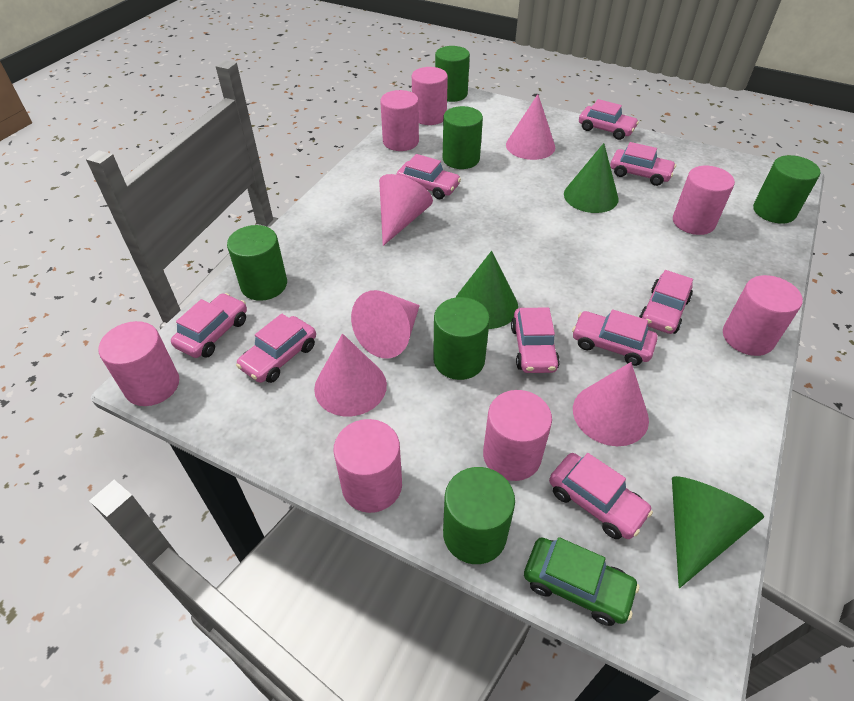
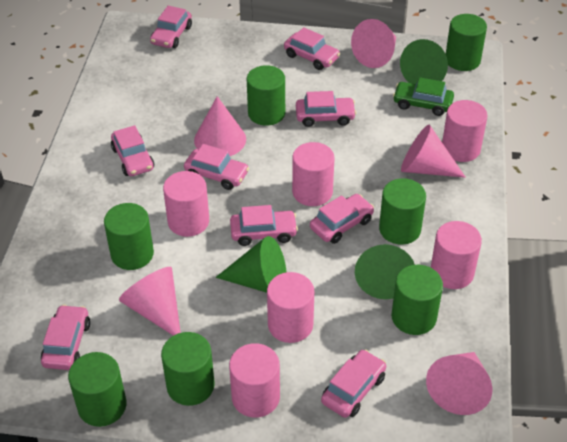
green cylinder: 6 -> 7
pink cylinder: 7 -> 6

